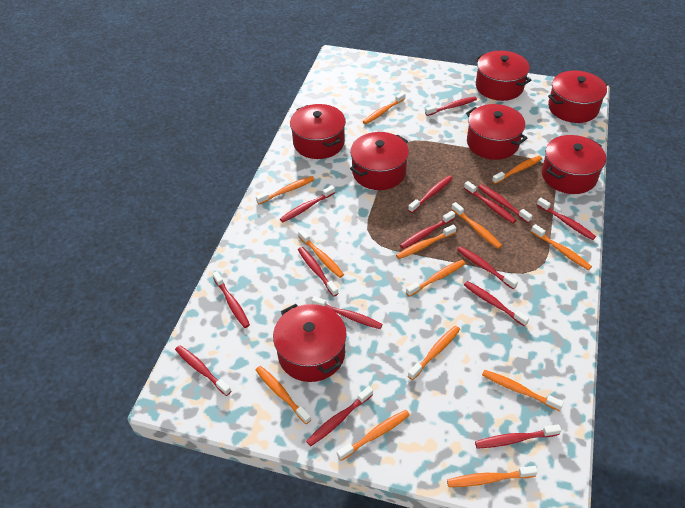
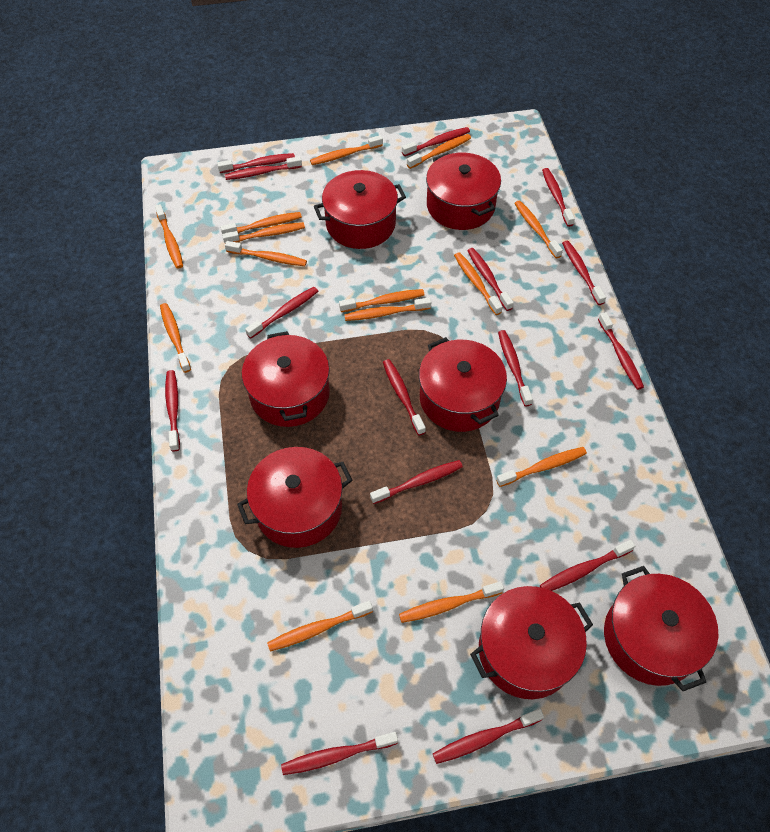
orange toothbrush: 13 -> 14

